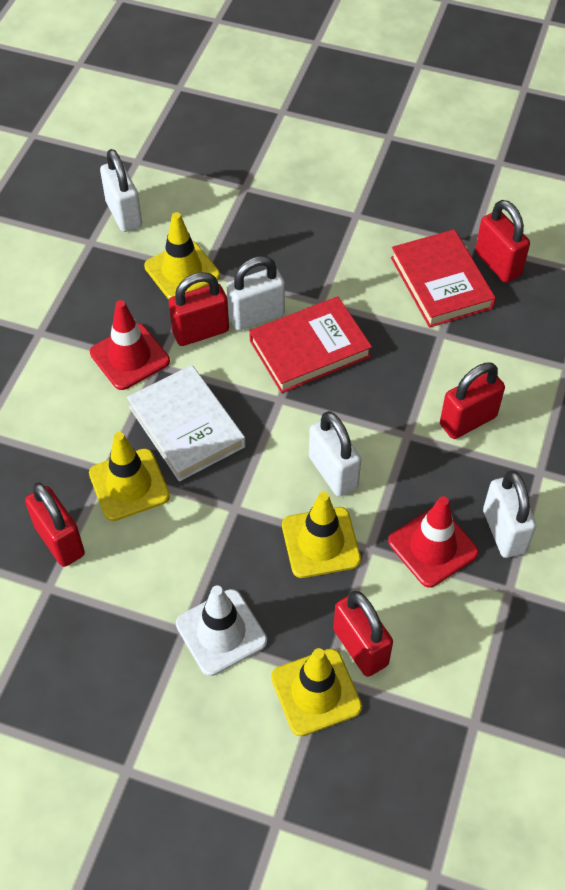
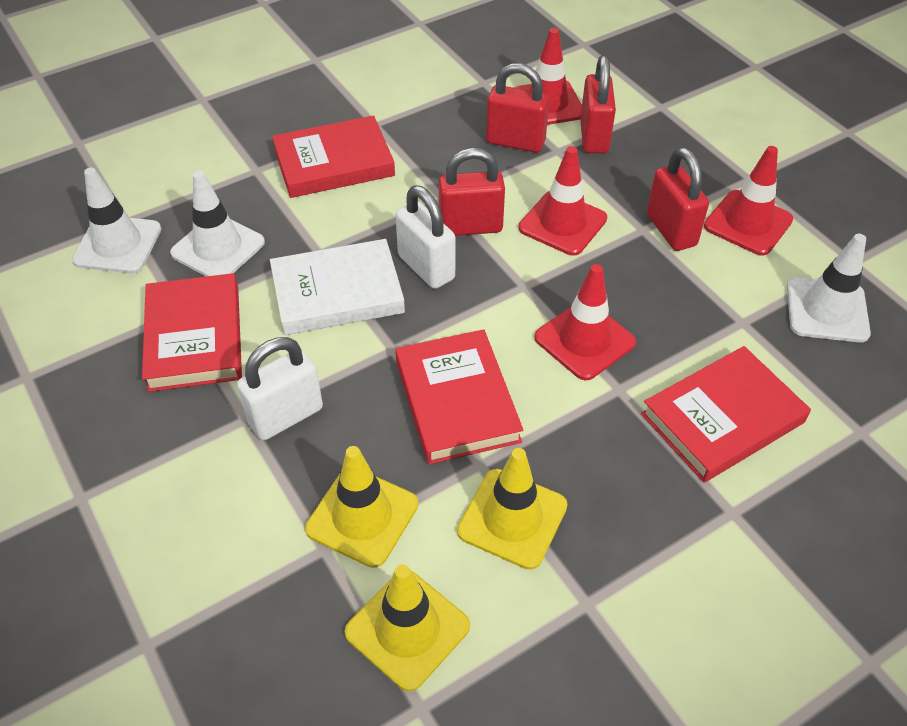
red book: 2 -> 4
red padlock: 5 -> 4
red traffic cone: 2 -> 4
white padlock: 4 -> 2
white traffic cone: 1 -> 3
yellow traffic cone: 4 -> 3

